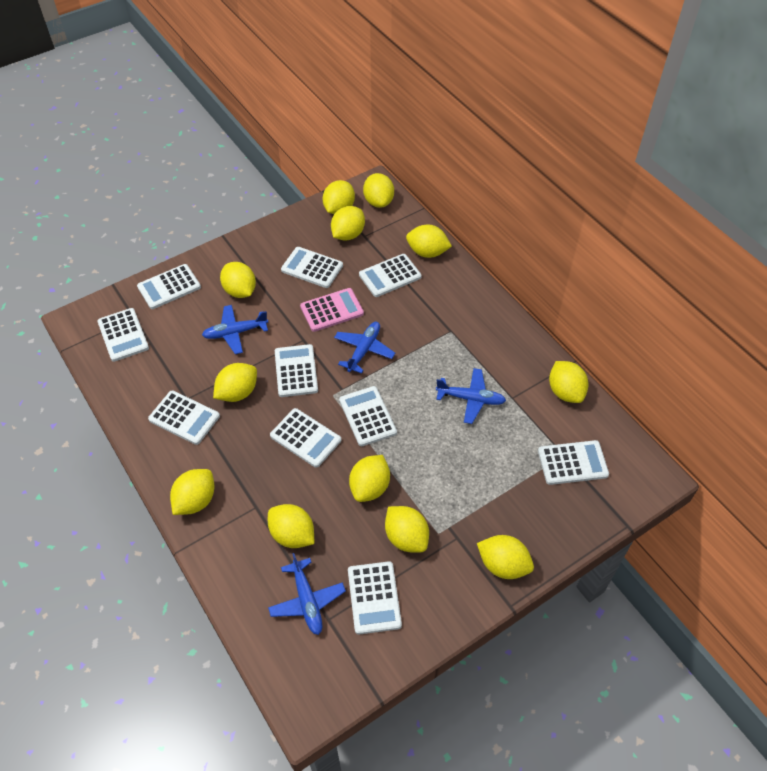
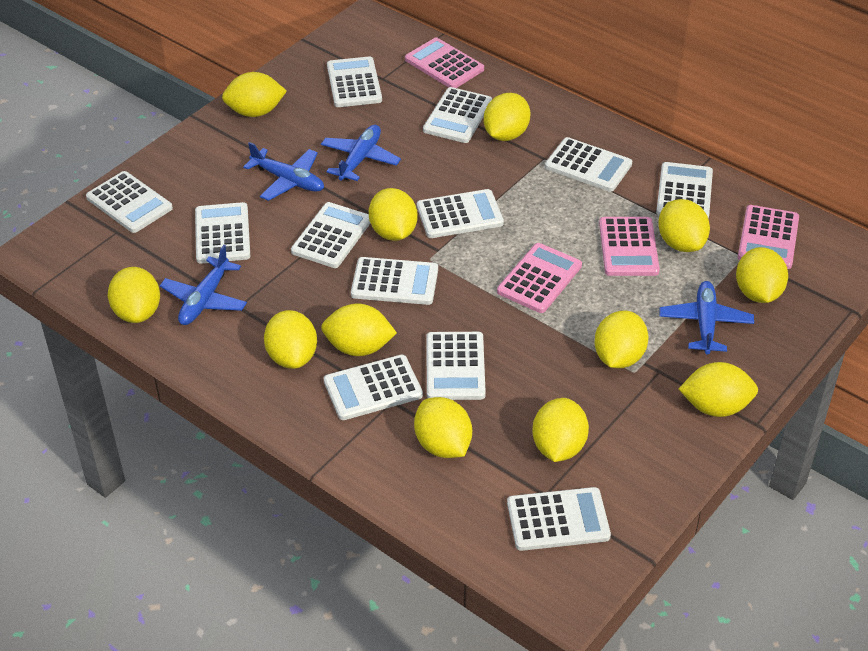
pink calculator: 1 -> 4
white calculator: 10 -> 12

